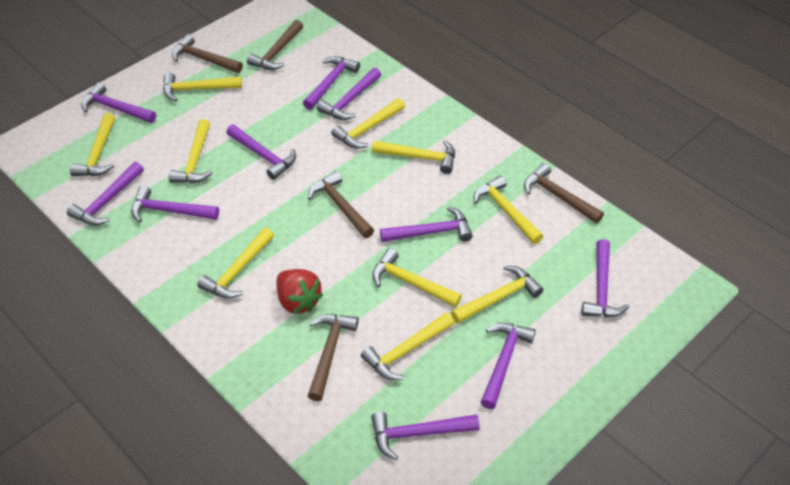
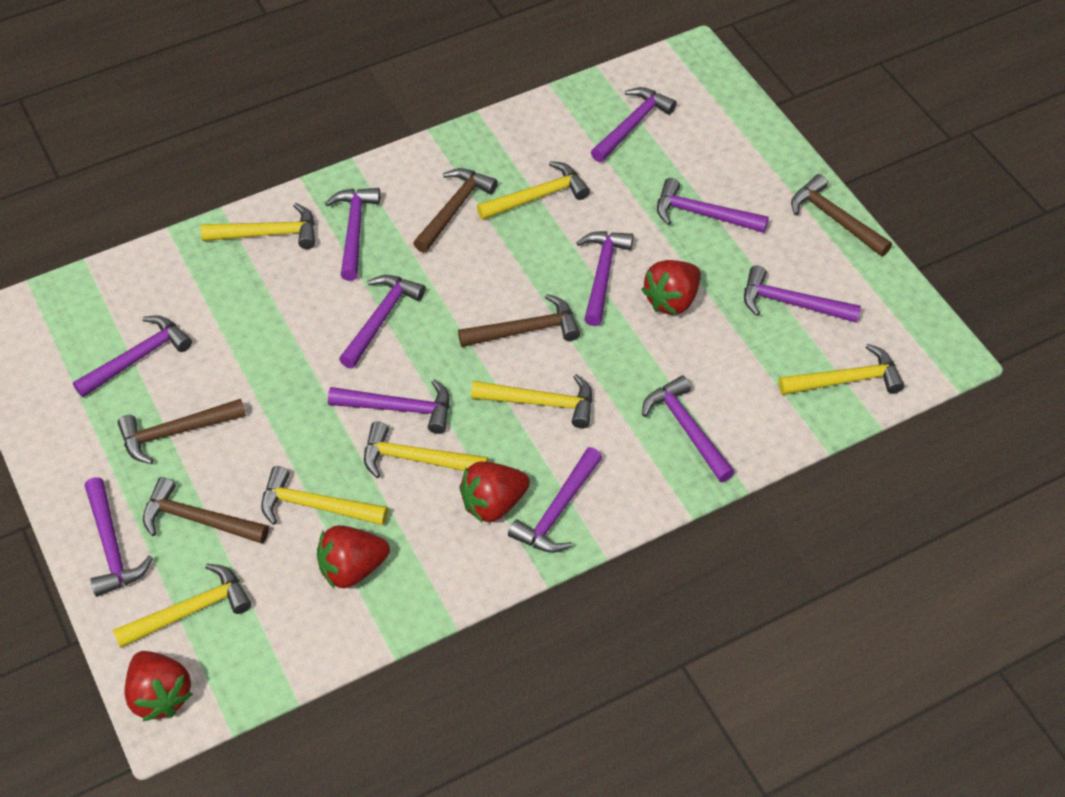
purple hammer: 10 -> 11
red strawberry: 1 -> 4
yellow hammer: 10 -> 7

